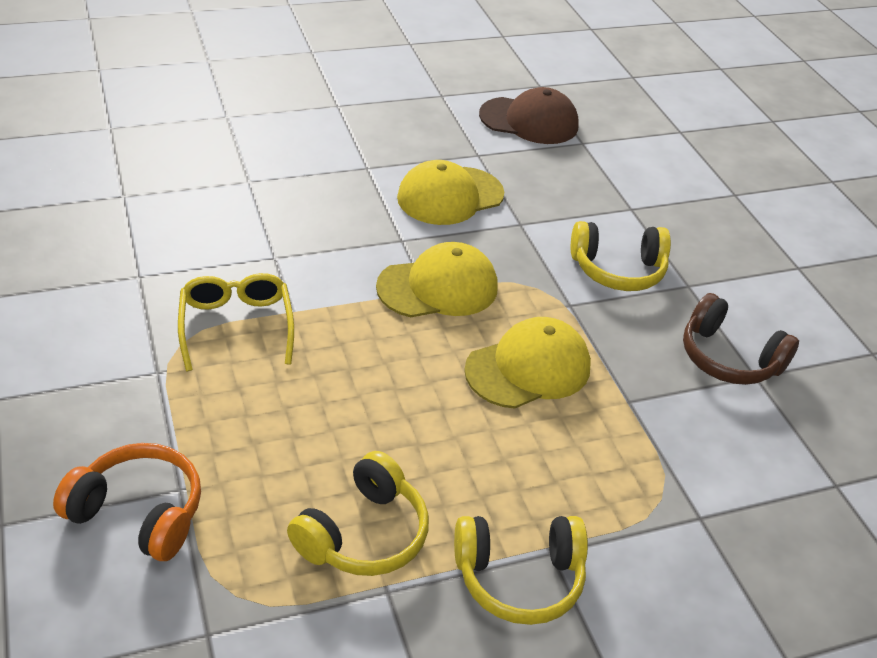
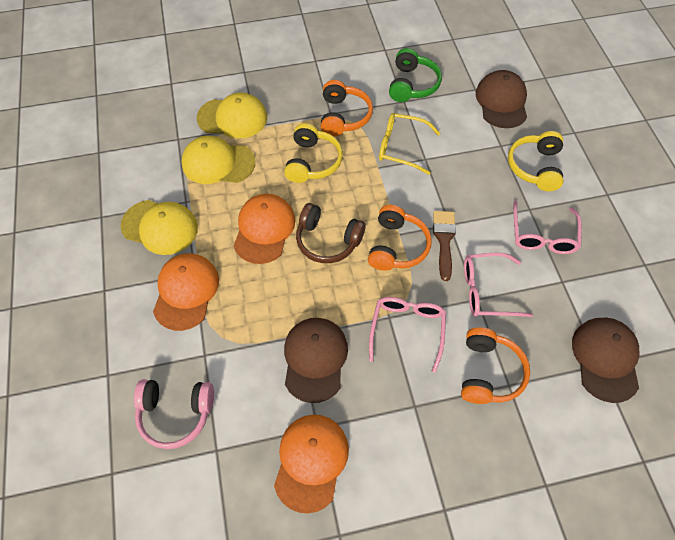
brown brush: 0 -> 1
brown cap: 1 -> 3
green headphones: 0 -> 1
orange cap: 0 -> 3
orange headphones: 1 -> 3
pink glasses: 0 -> 3
pink headphones: 0 -> 1
yellow headphones: 3 -> 2

